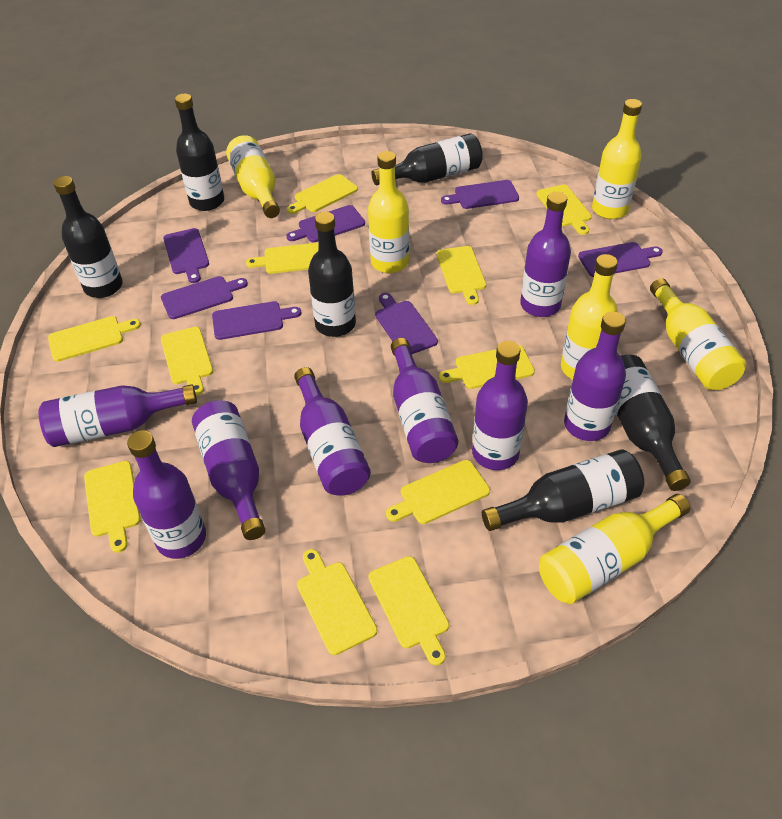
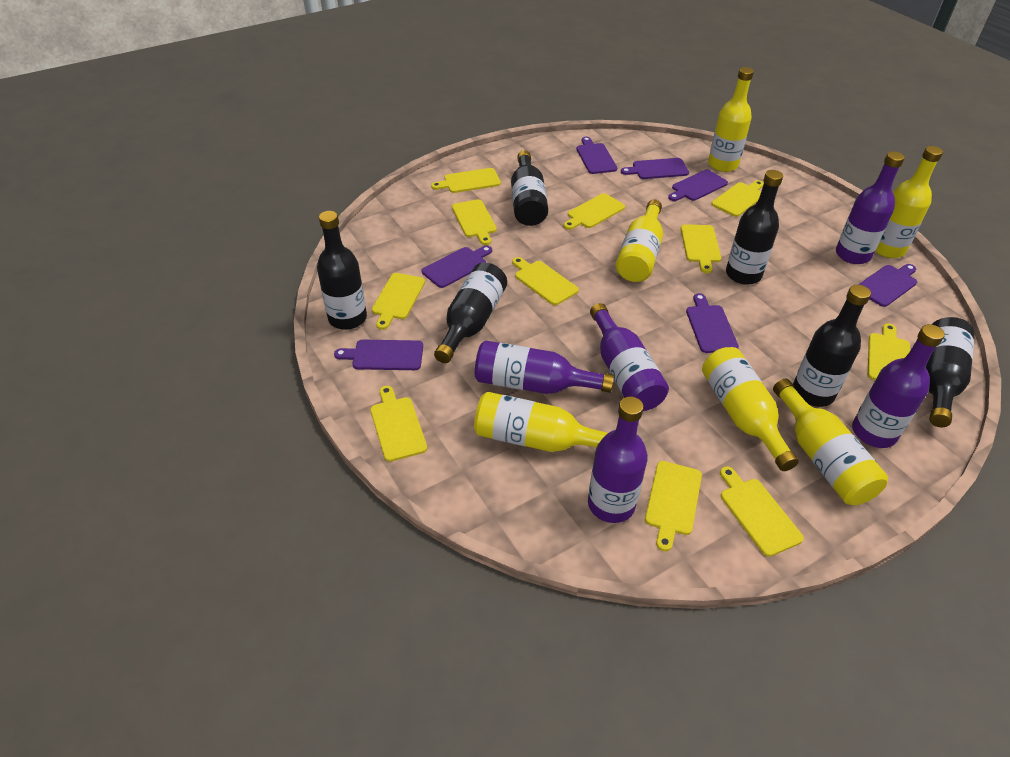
purple bottle: 8 -> 5

